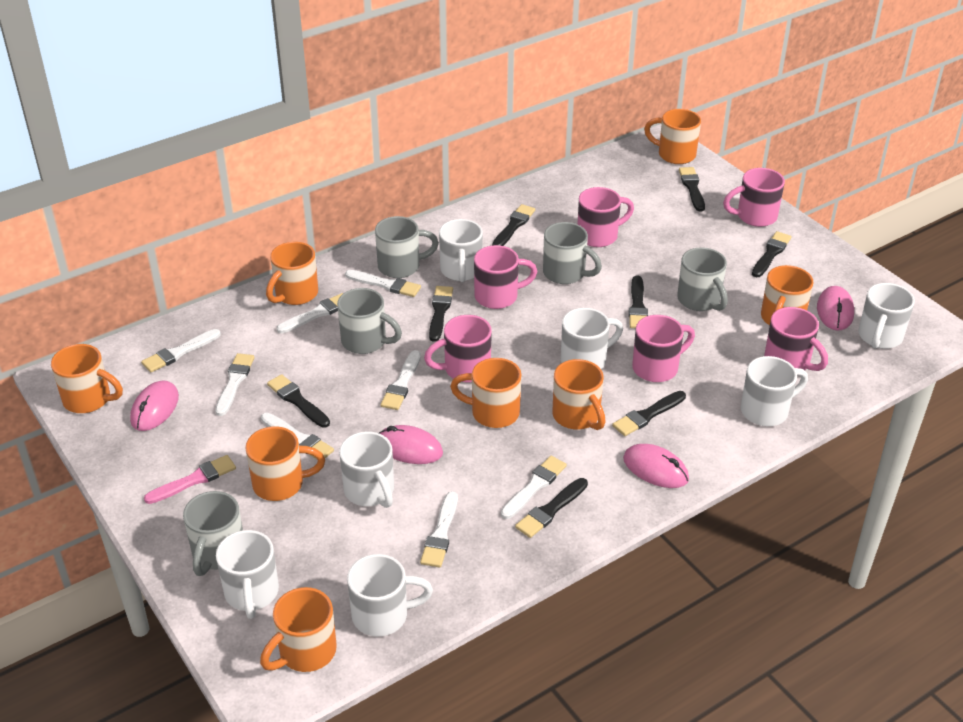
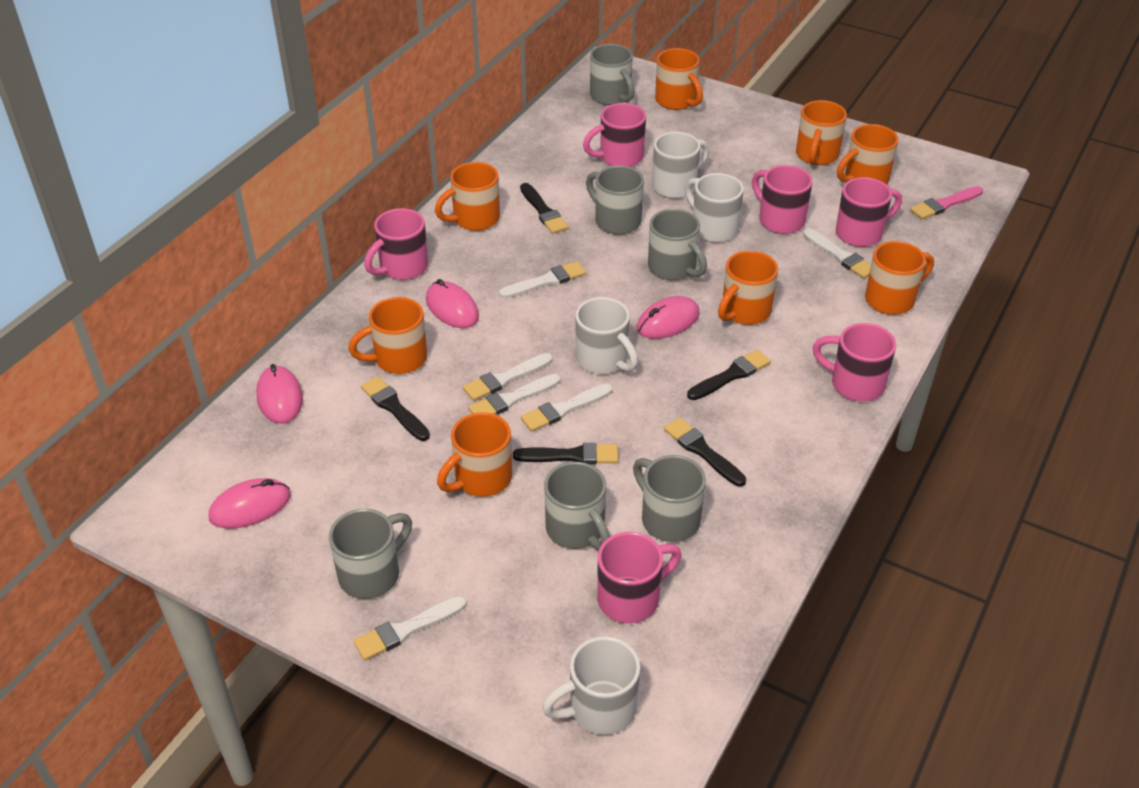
black brush: 8 -> 5
grey mug: 5 -> 6
white brush: 8 -> 6
white mug: 7 -> 4

